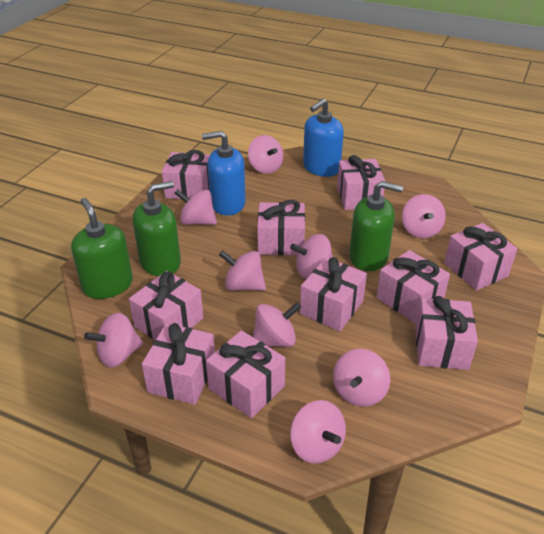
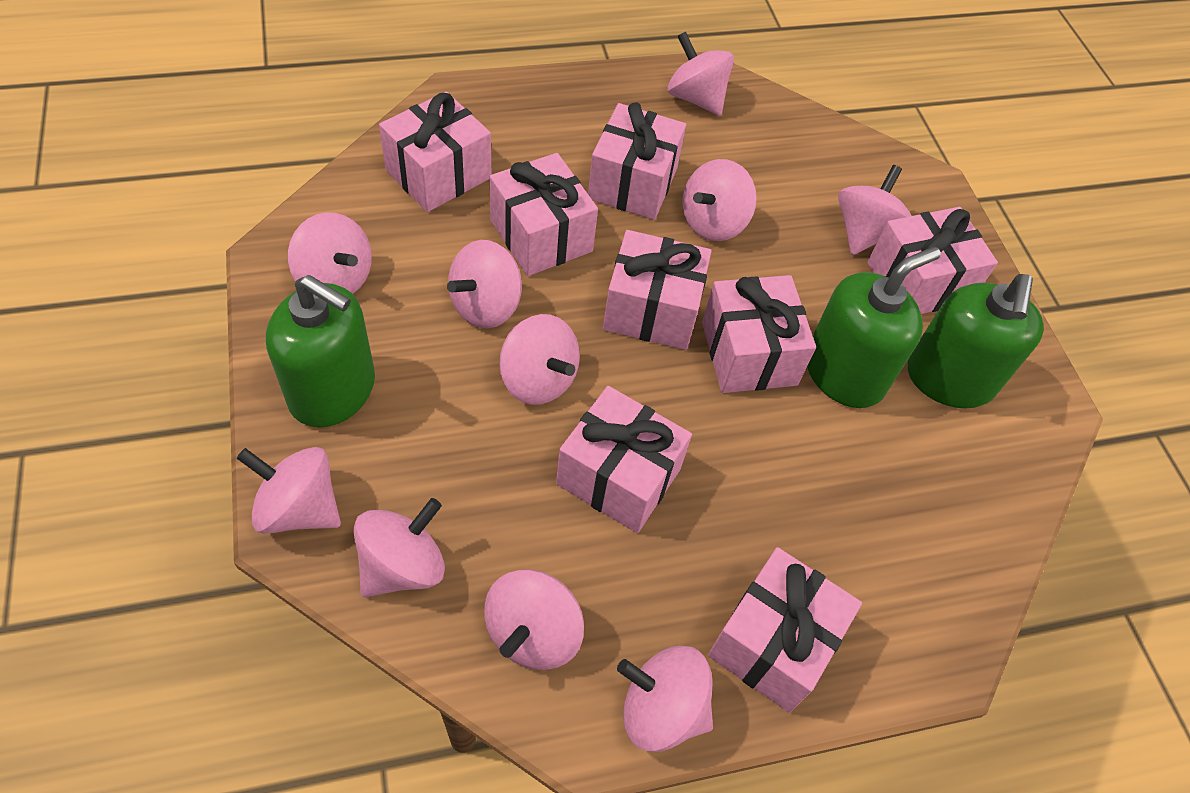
blue soap dispenser: 2 -> 0
pink gift: 10 -> 8
pink spinning top: 9 -> 10

